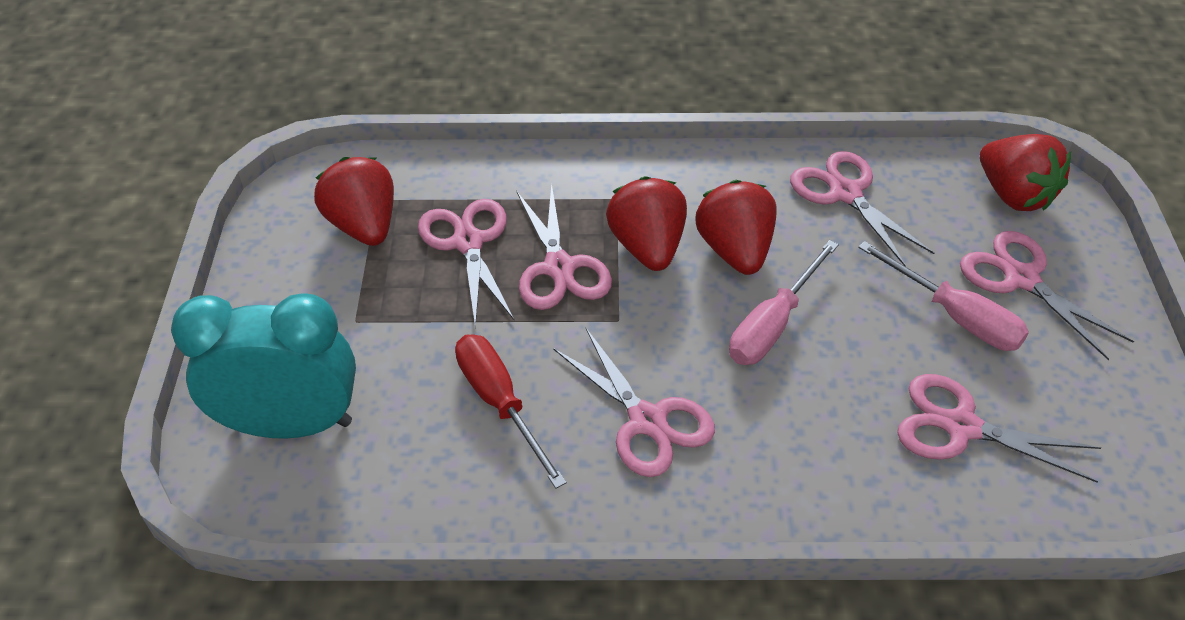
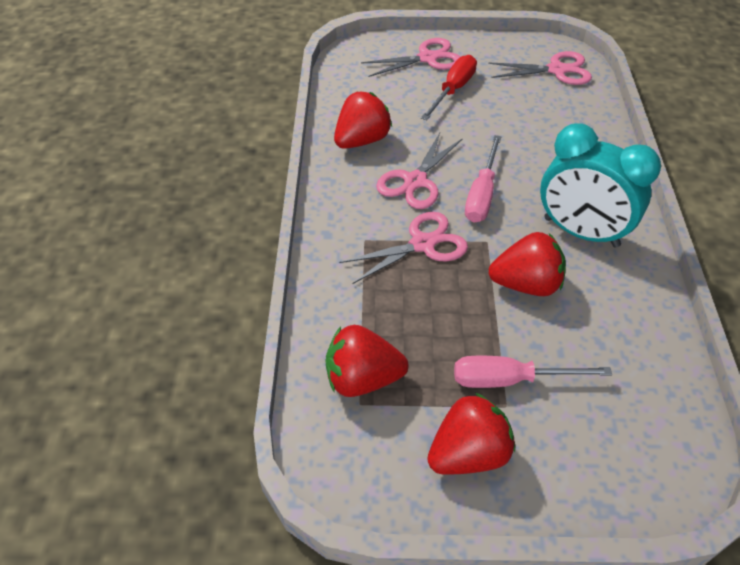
pink scissors: 6 -> 4

